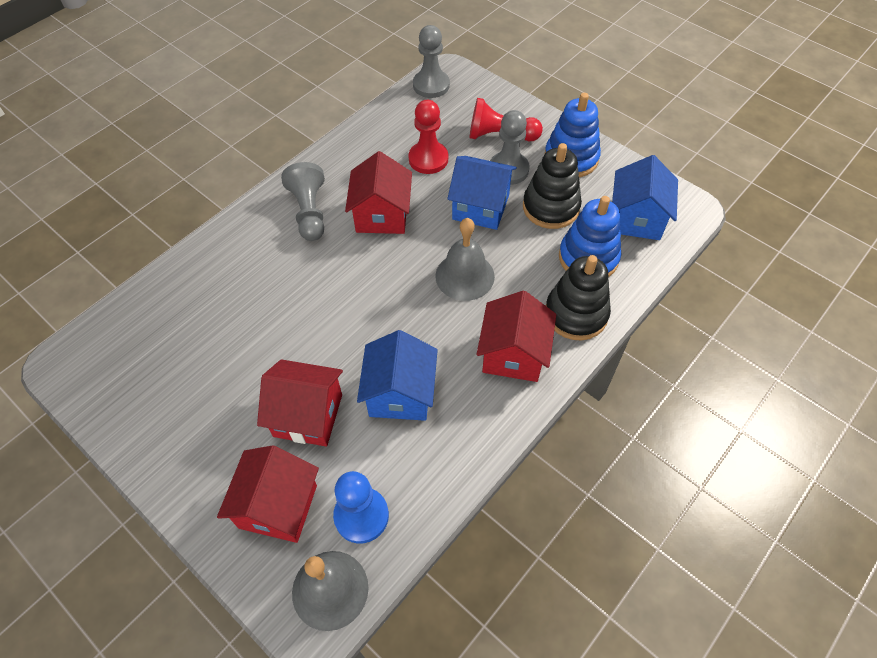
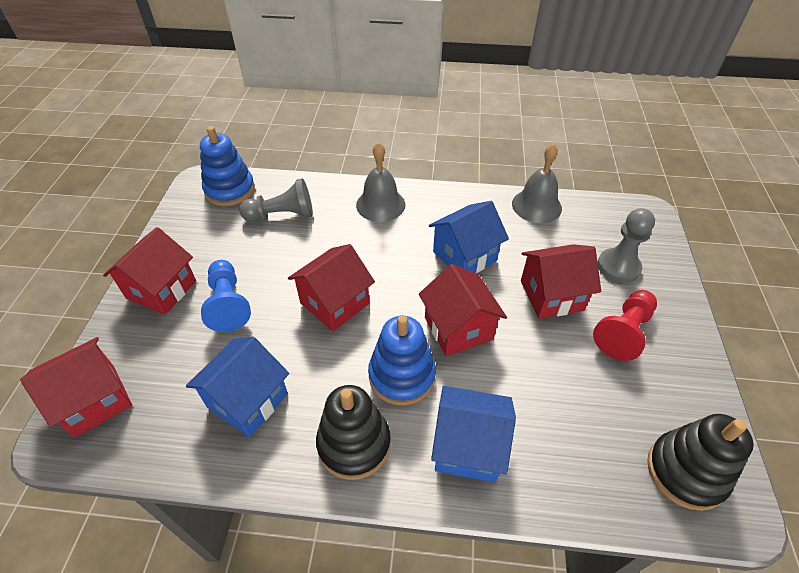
grey pawn: 3 -> 2
red house: 4 -> 5
red pawn: 2 -> 1

